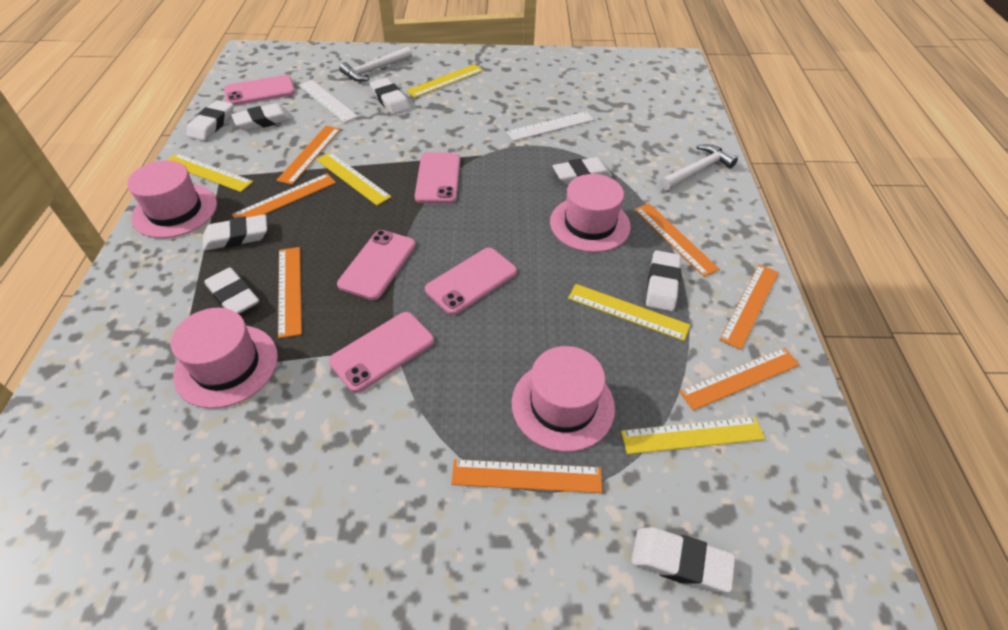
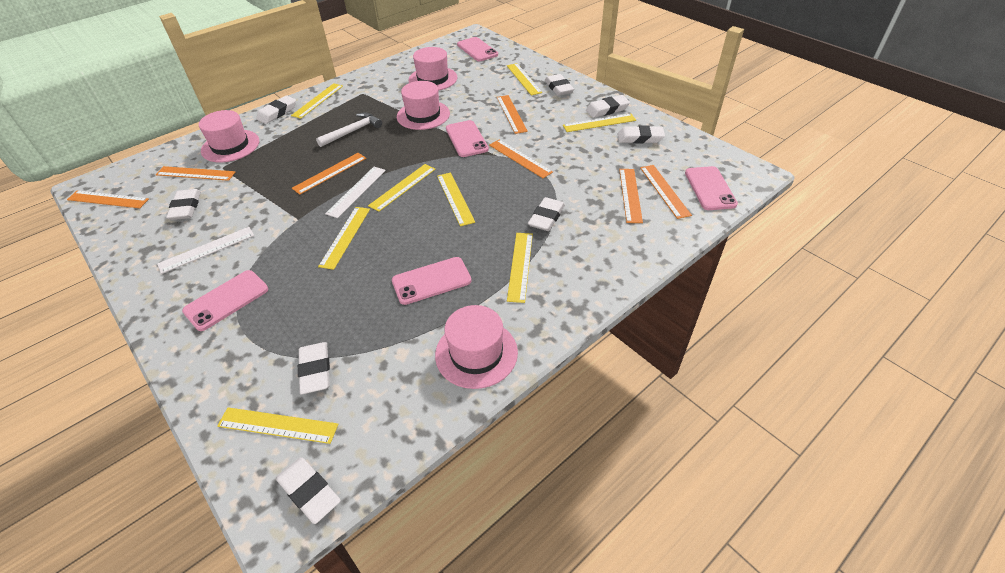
white hammer: 2 -> 1
yellow ruler: 5 -> 8

